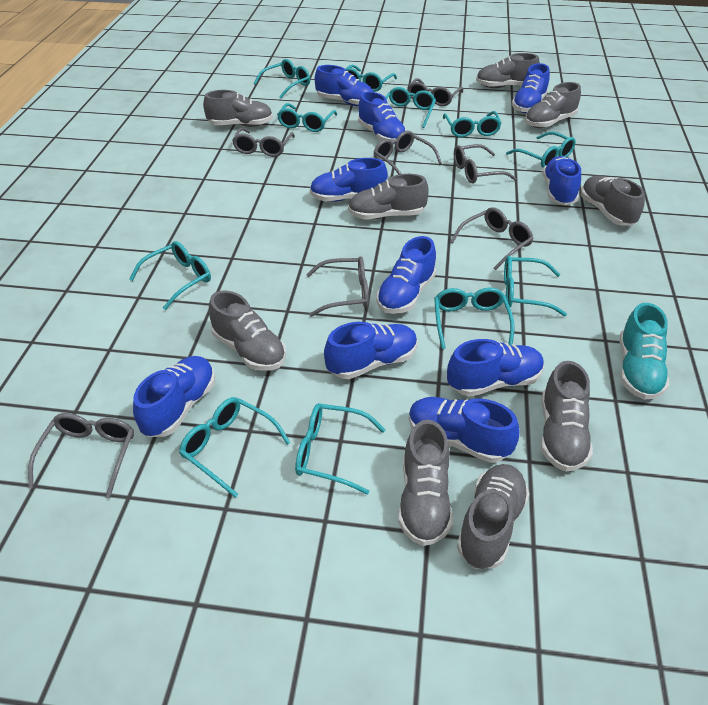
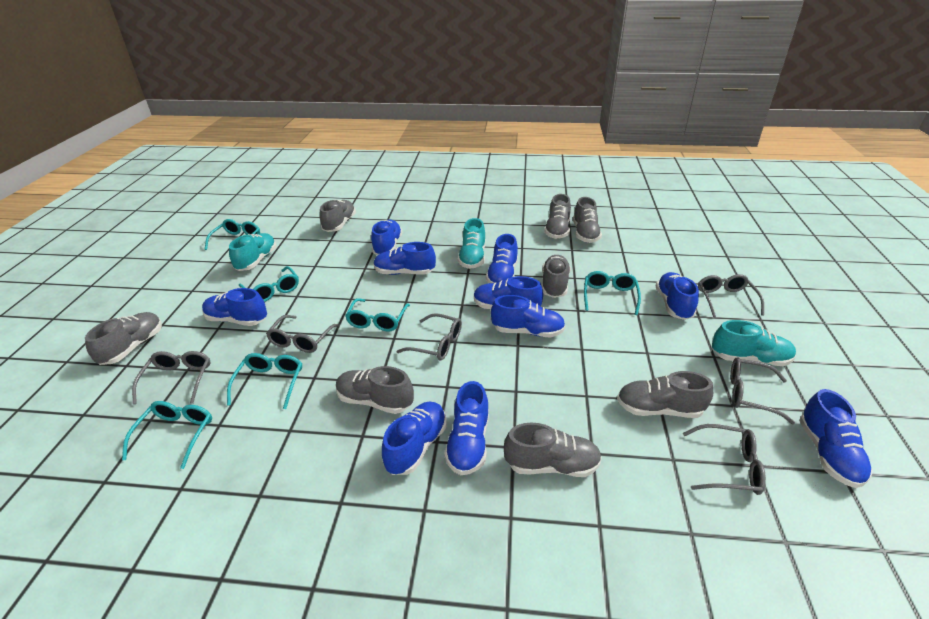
grey glasses: 7 -> 6
grey shoe: 9 -> 8
turquoise glasses: 11 -> 6
turquoise shoe: 1 -> 3

